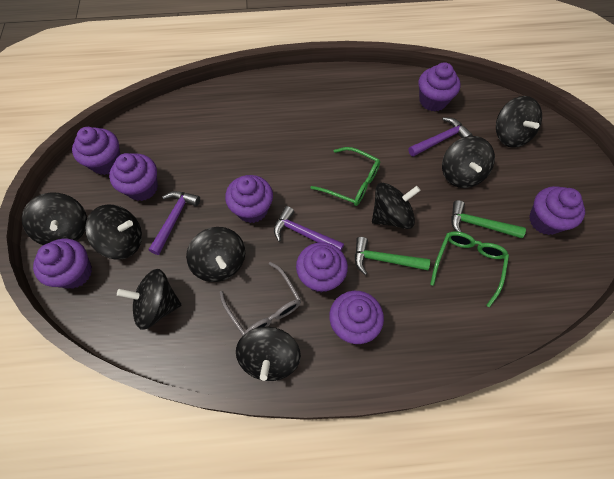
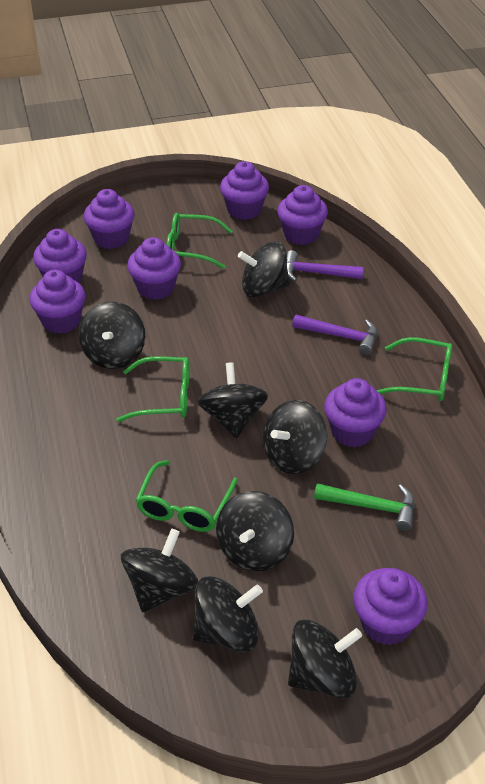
green glasses: 2 -> 4
green hammer: 2 -> 1
grey glasses: 1 -> 0
purple hammer: 3 -> 2

